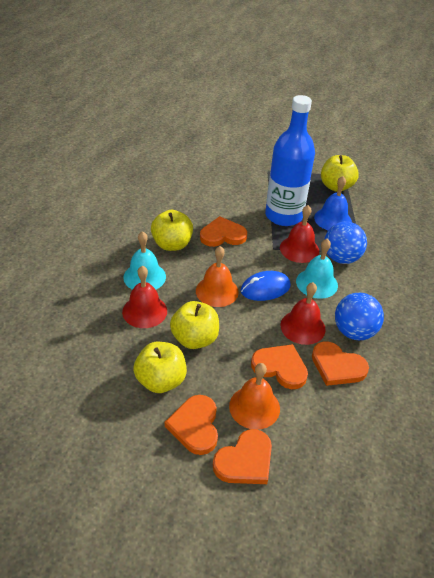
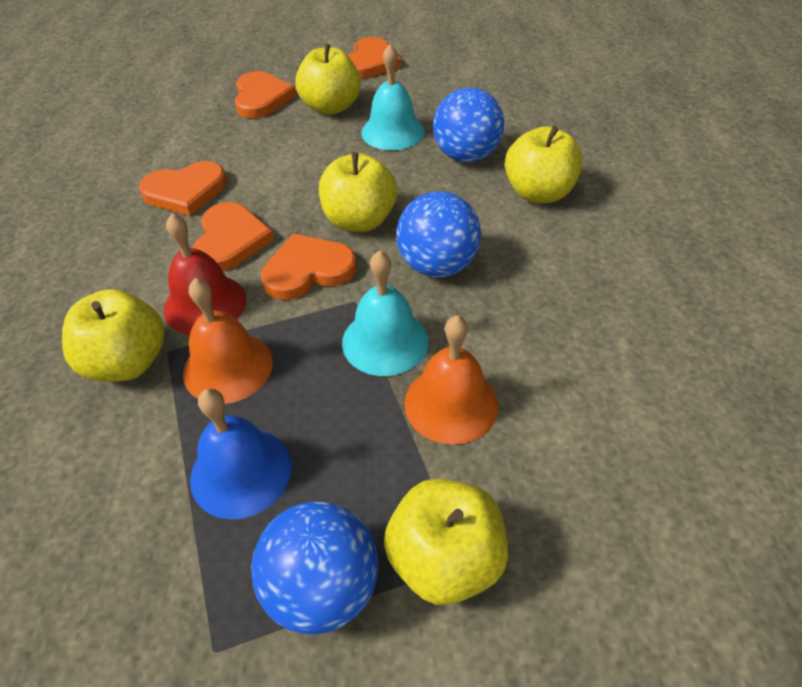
blue ball: 2 -> 3
blue bottle: 1 -> 0
blue mouse: 1 -> 0
red bell: 3 -> 1
yellow apple: 4 -> 5

